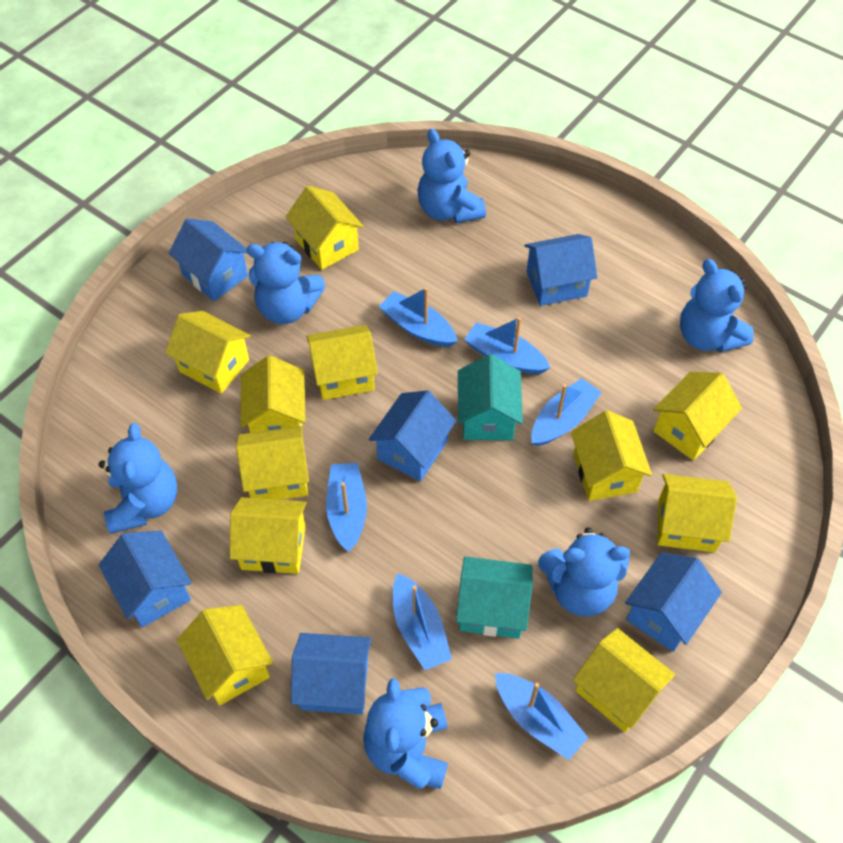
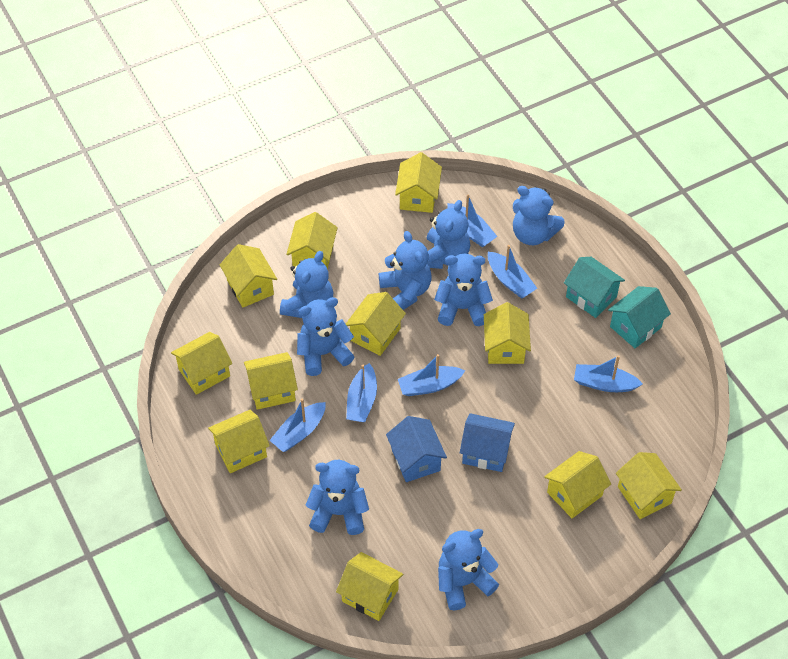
blue house: 6 -> 2
blue teddy bear: 6 -> 8

